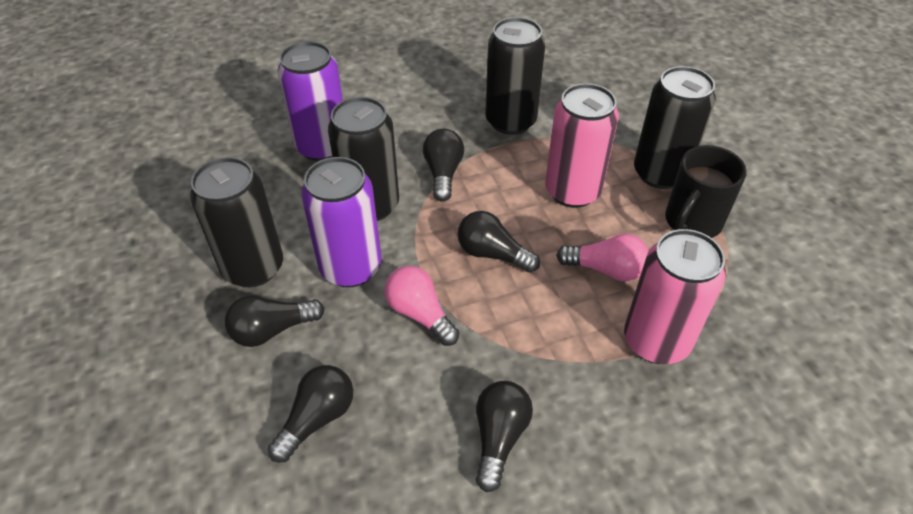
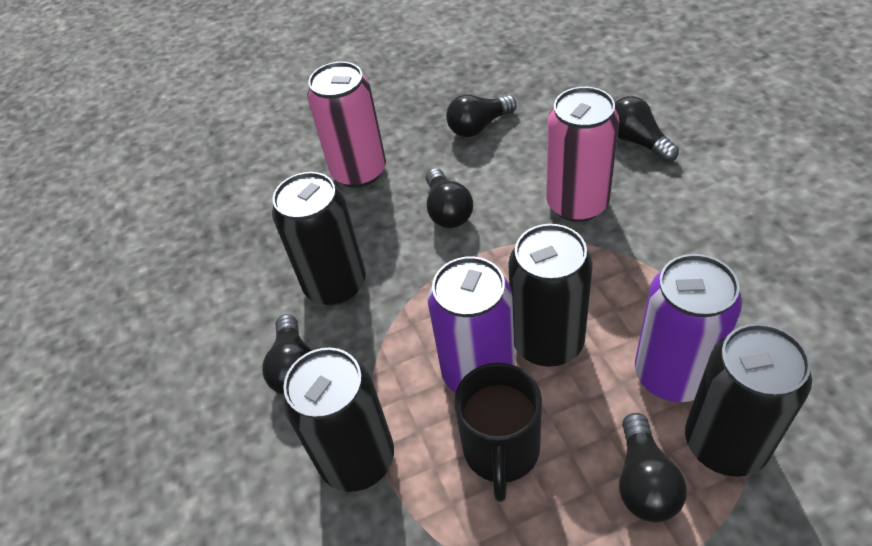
pink light bulb: 2 -> 0

